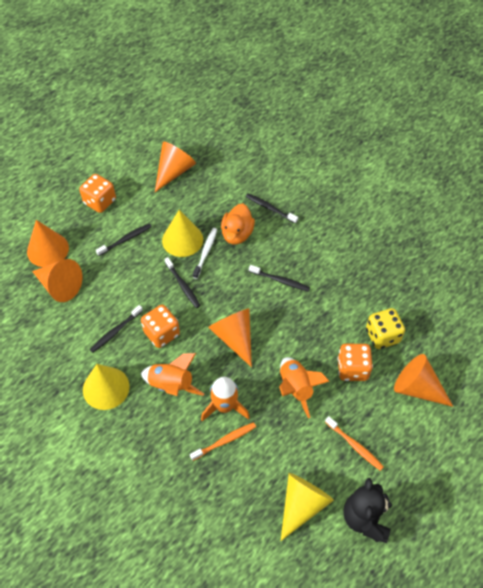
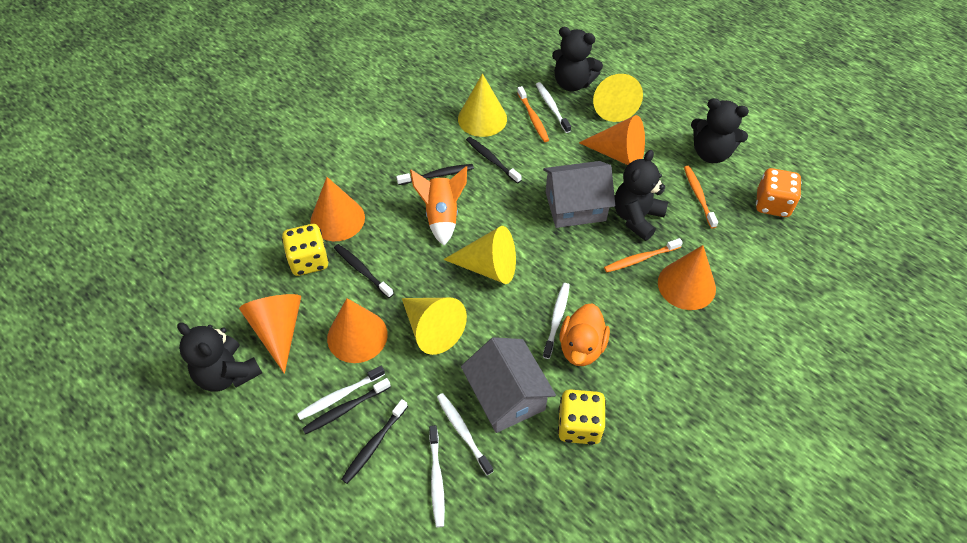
black teddy bear: 1 -> 4
grey house: 0 -> 2
orange dice: 3 -> 1
orange rocket: 3 -> 1
orange toothbrush: 2 -> 3
white toothbrush: 1 -> 5
yellow cone: 3 -> 4
yellow dice: 1 -> 2

